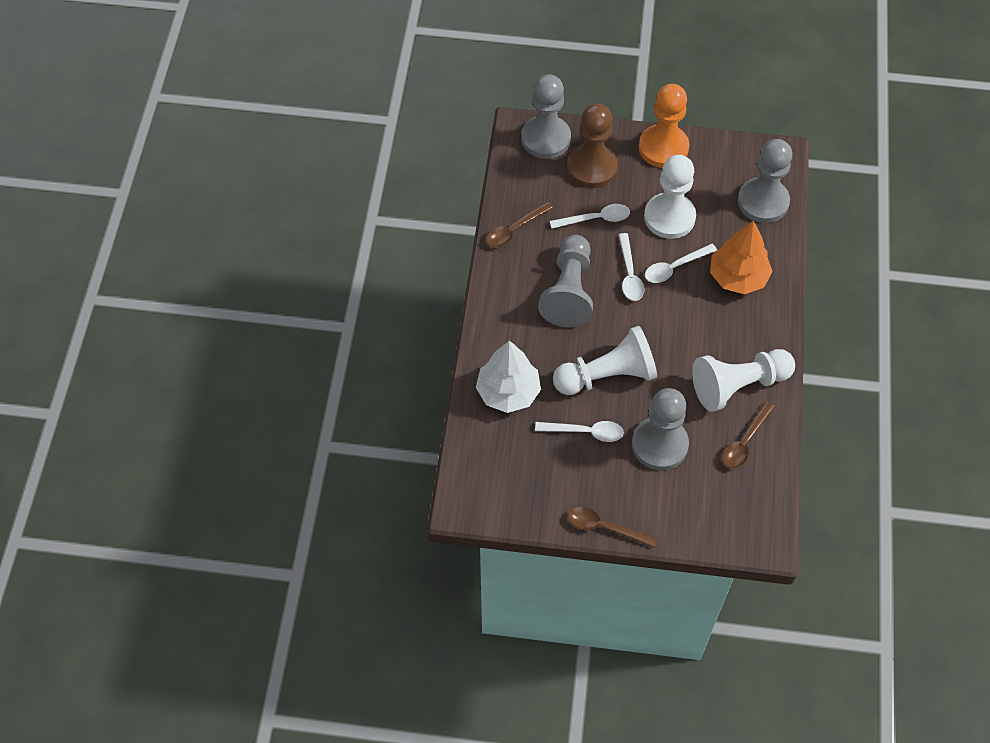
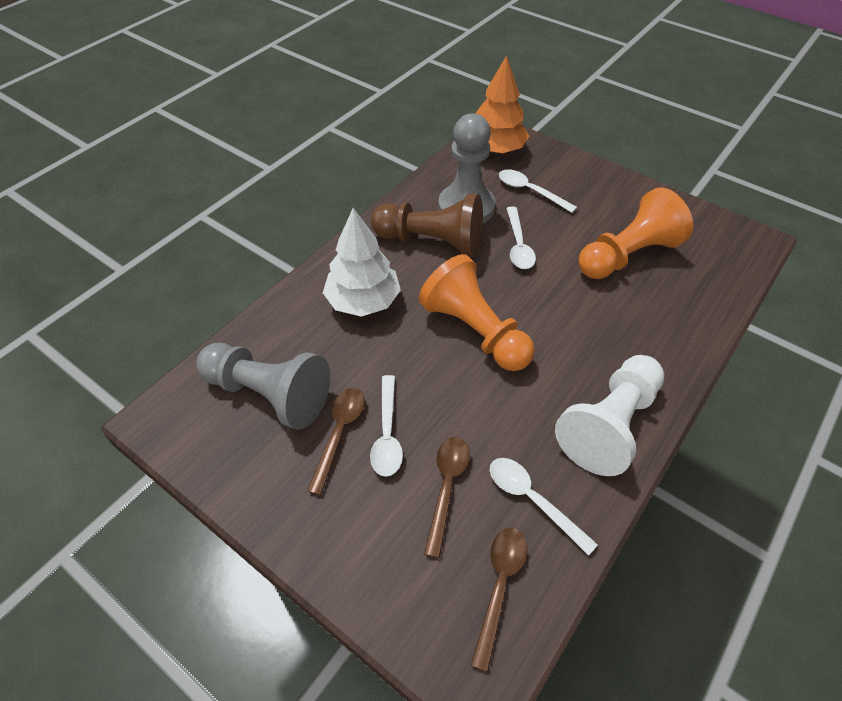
grey pawn: 4 -> 2
orange pawn: 1 -> 2
white pawn: 3 -> 1

